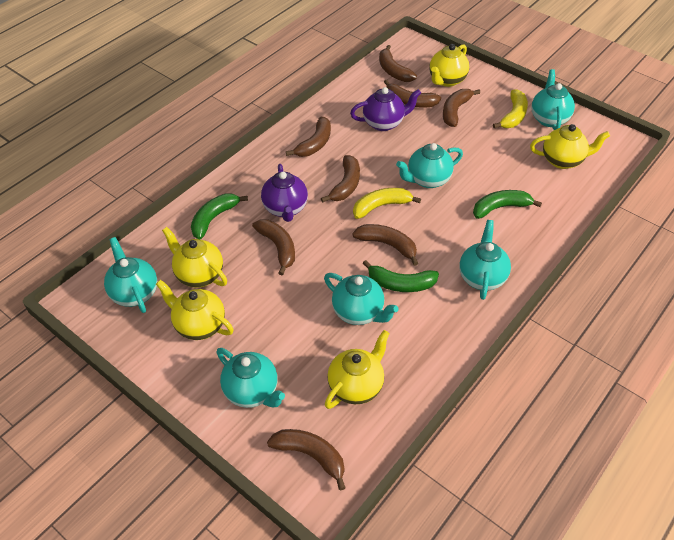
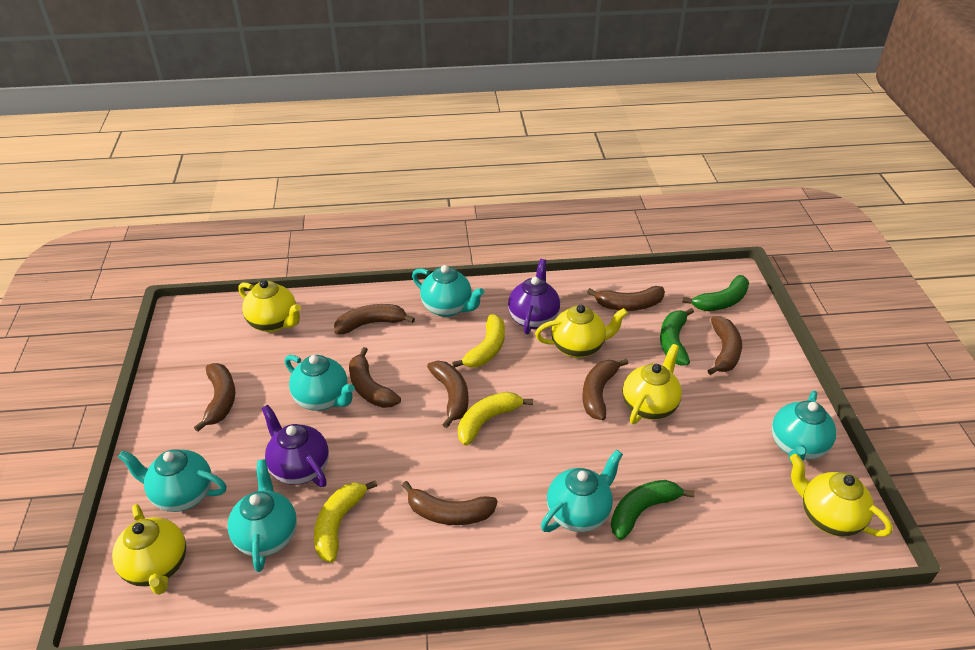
yellow banana: 2 -> 3

